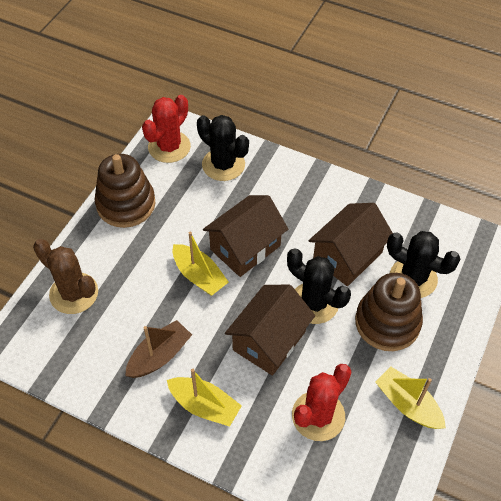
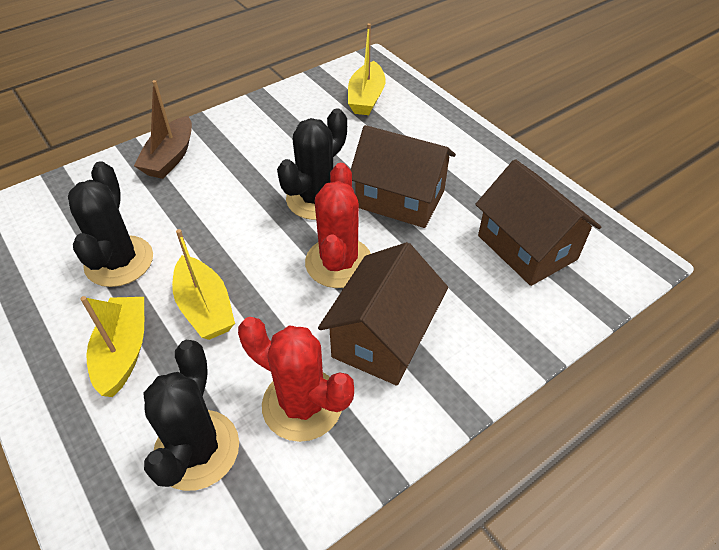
brown cactus: 1 -> 0
brown stacking toy: 2 -> 0

